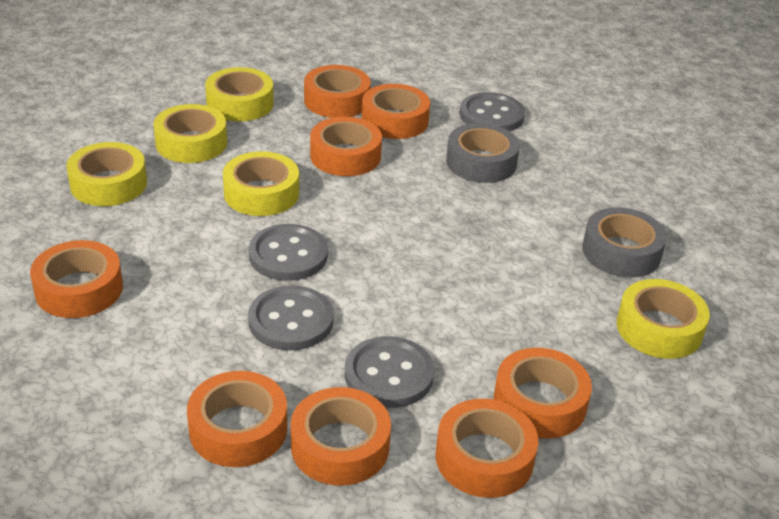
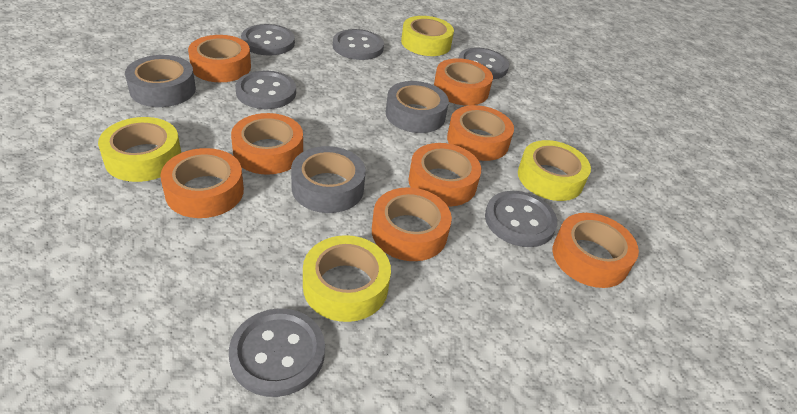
grey button: 4 -> 6
grey tape: 2 -> 3
yellow tape: 5 -> 4

